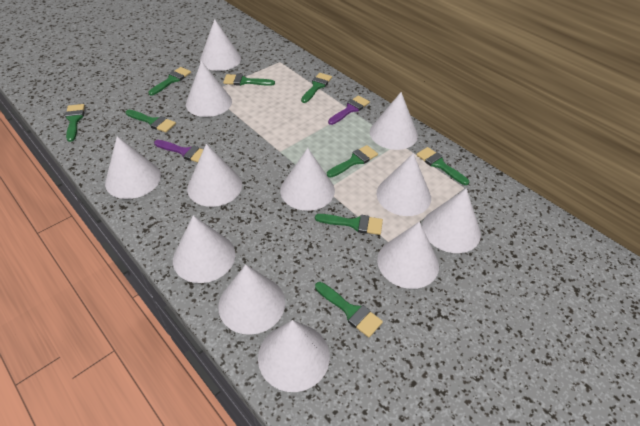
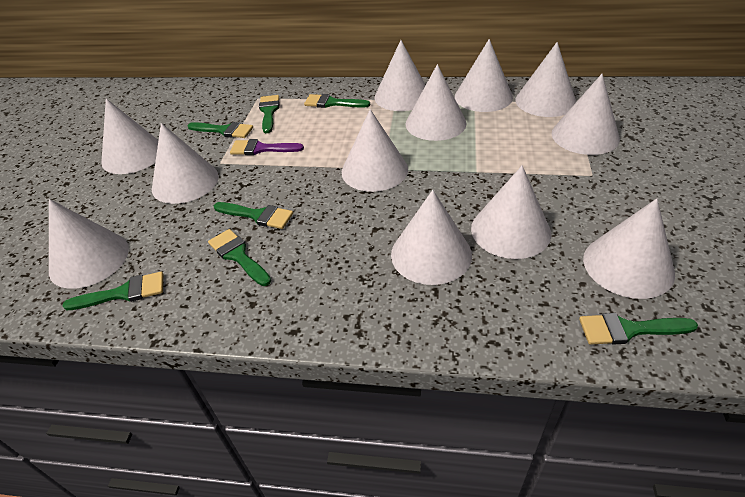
green brush: 9 -> 7
purple brush: 2 -> 1

